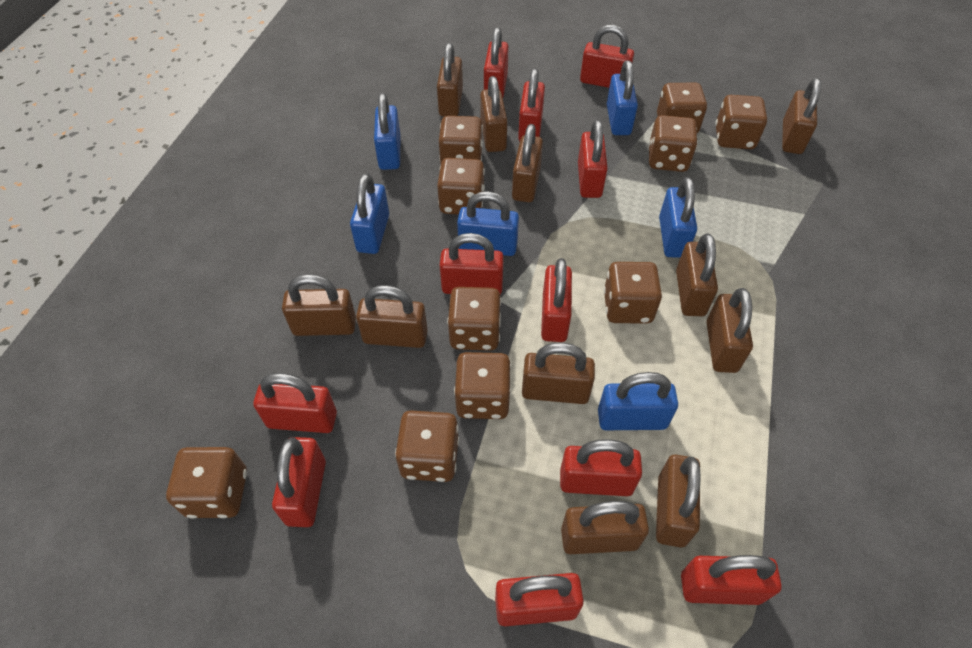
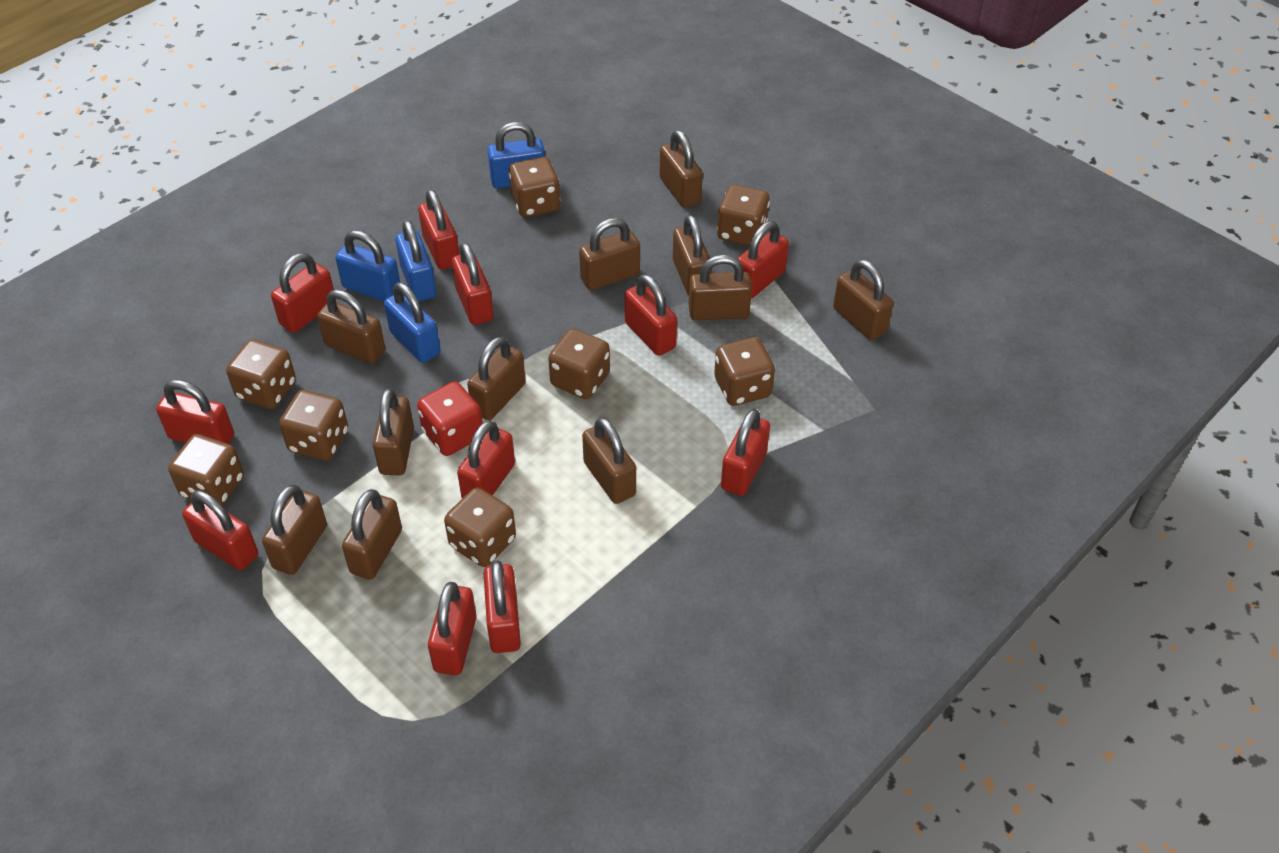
blue padlock: 6 -> 4
brown dice: 10 -> 8
red dice: 0 -> 1

